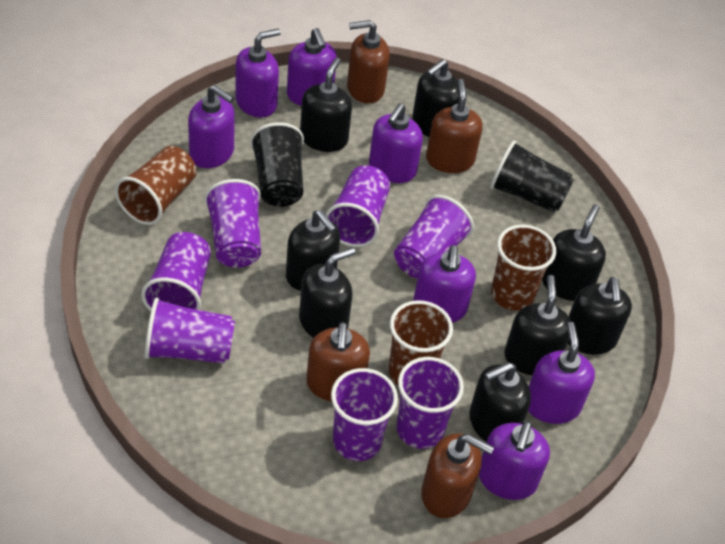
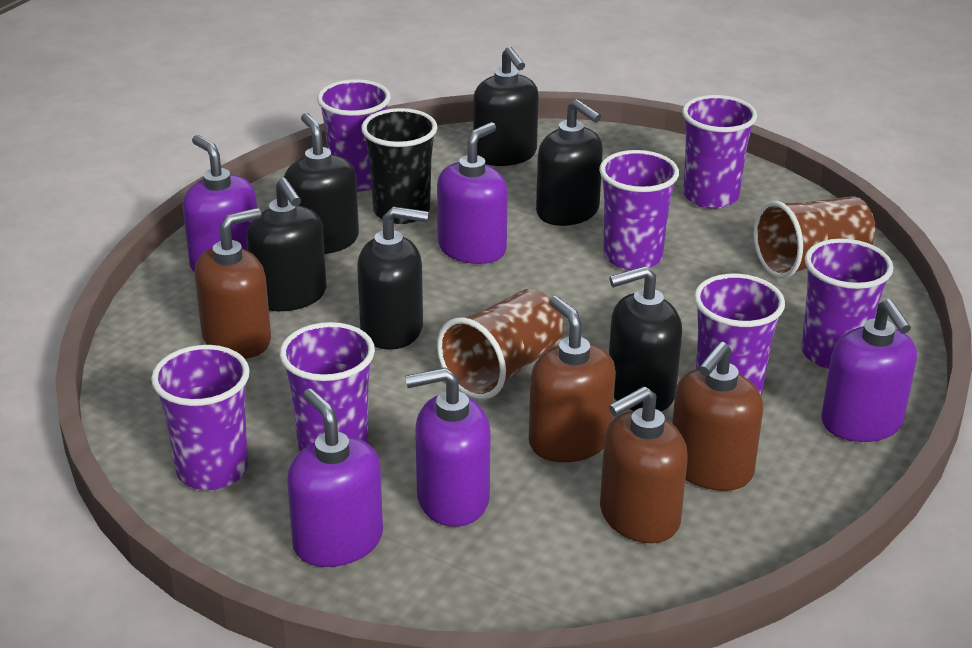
black cup: 2 -> 1
black soap dispenser: 8 -> 6
brown cup: 3 -> 2
purple soap dispenser: 7 -> 5

